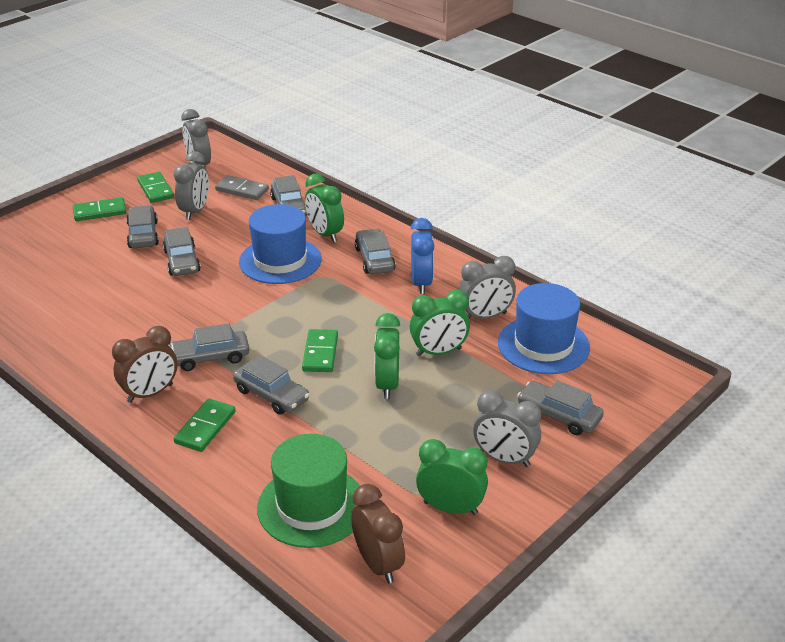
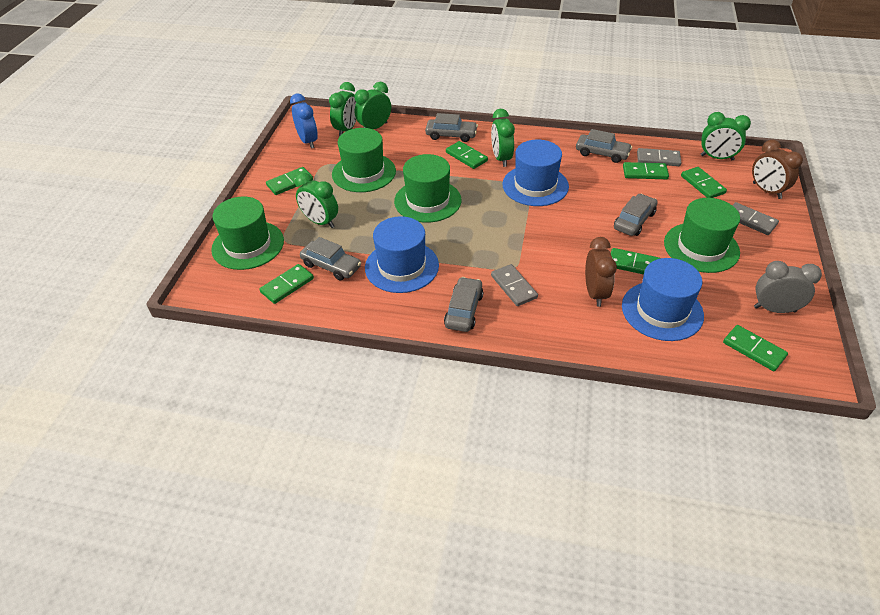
blue hat: 2 -> 3
green clock: 4 -> 5
green domino: 4 -> 7
green hat: 1 -> 4
grey car: 7 -> 5
grey clock: 4 -> 1
grey domino: 1 -> 3

